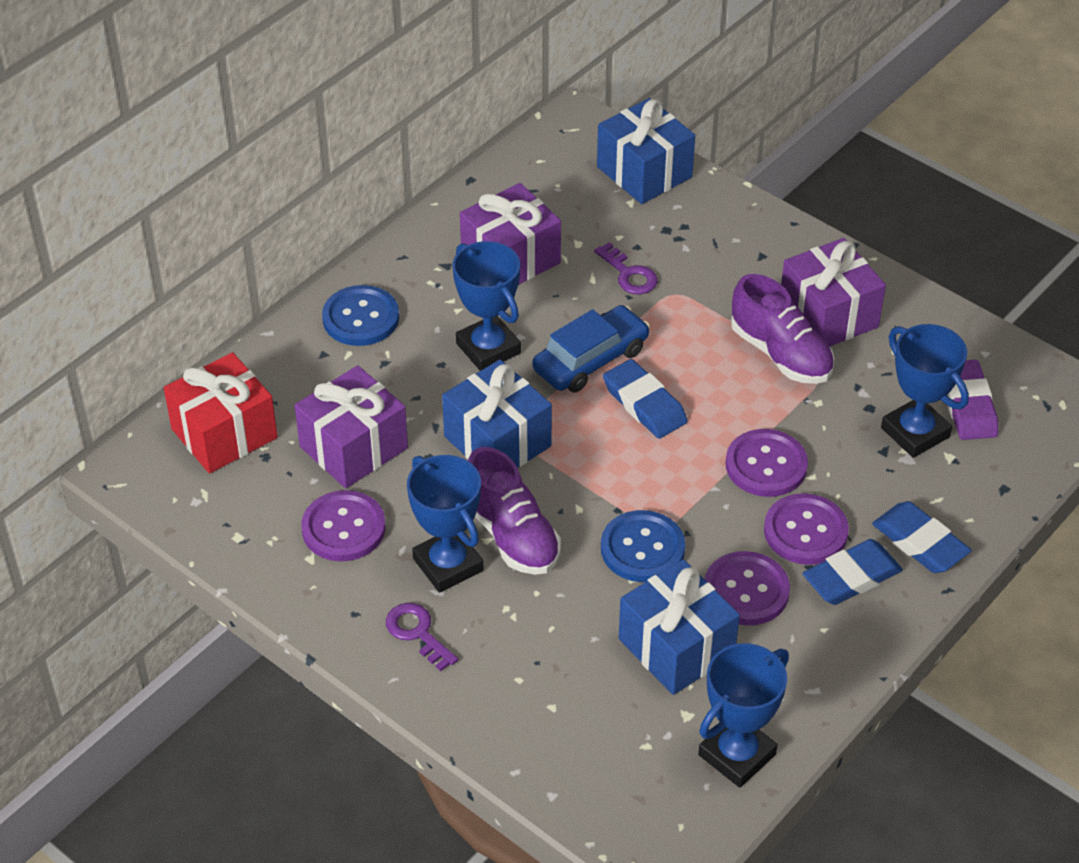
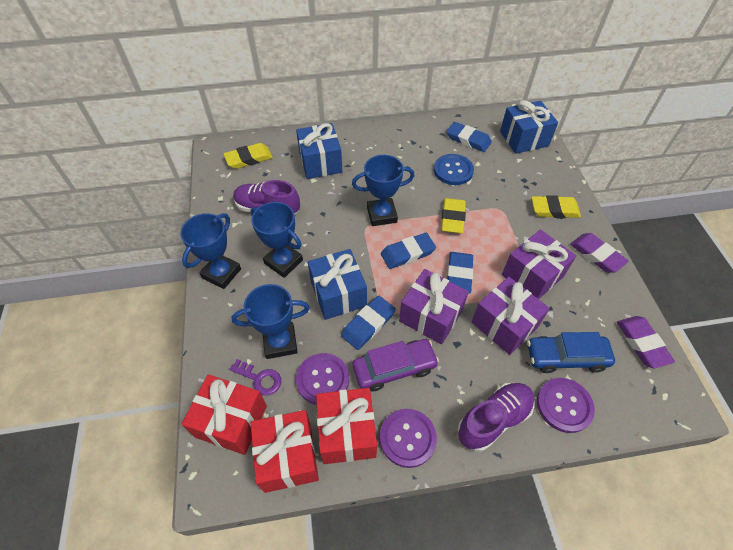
blue button: 2 -> 1
blue eraser: 3 -> 4
purple button: 4 -> 3
purple car: 0 -> 1
purple eraser: 1 -> 2
purple key: 2 -> 1
red gift: 1 -> 3
yellow eraser: 0 -> 3

